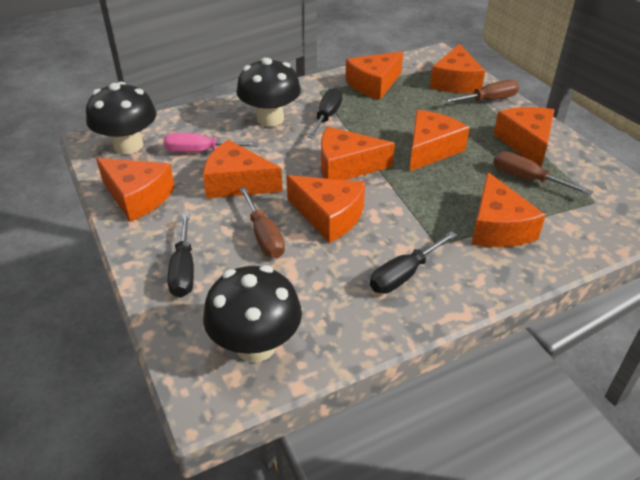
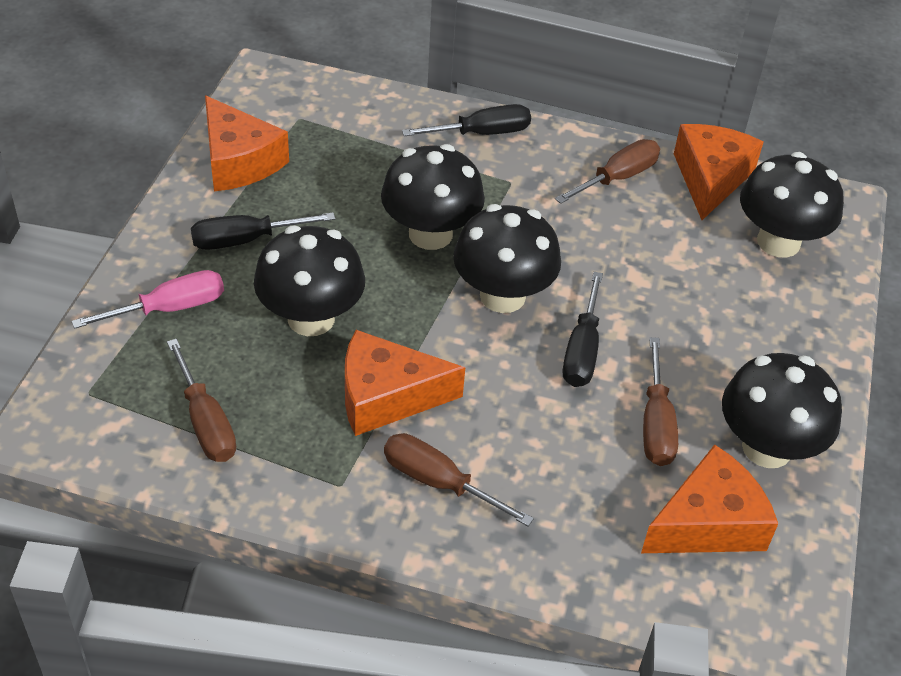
black mushroom: 3 -> 5
brown screwdriver: 3 -> 4
orange cheese: 9 -> 4

